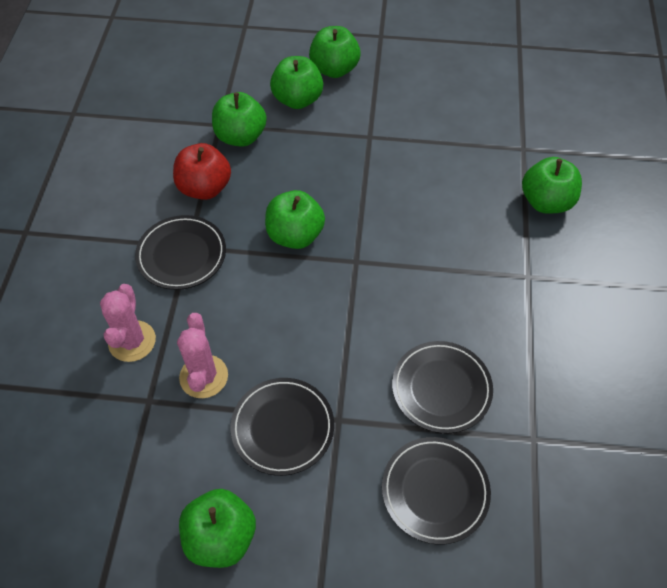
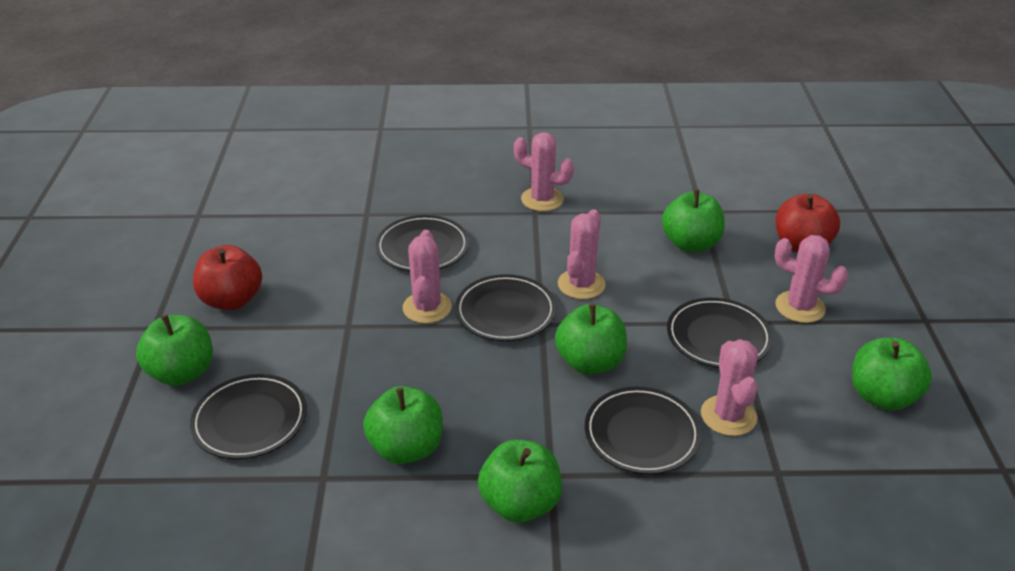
black plate: 4 -> 5
pink cactus: 2 -> 5
red apple: 1 -> 2

